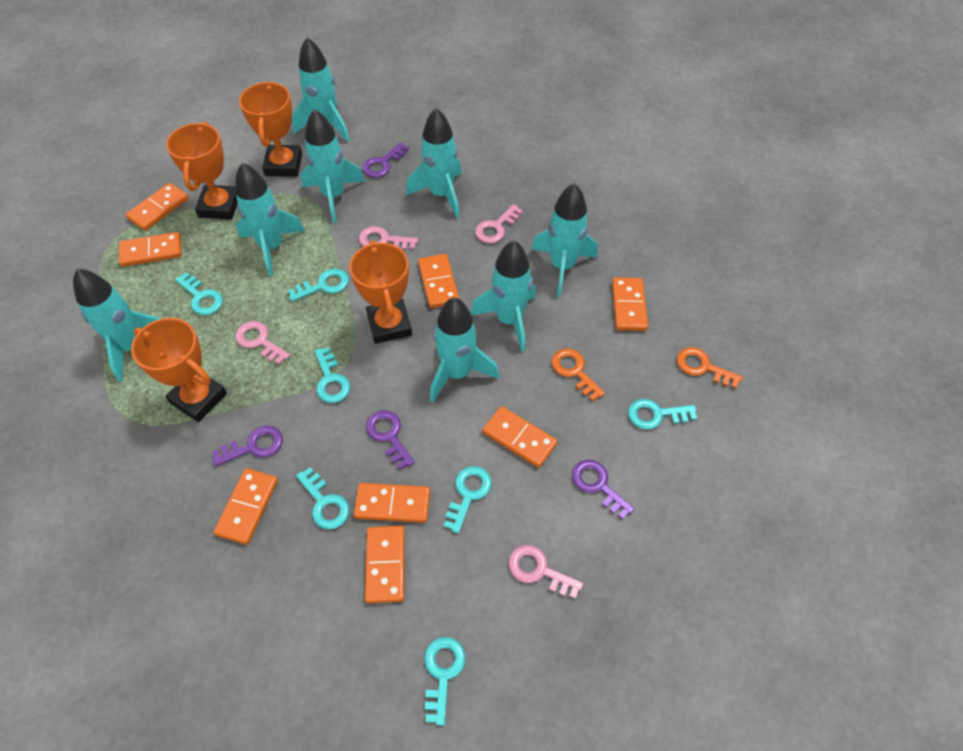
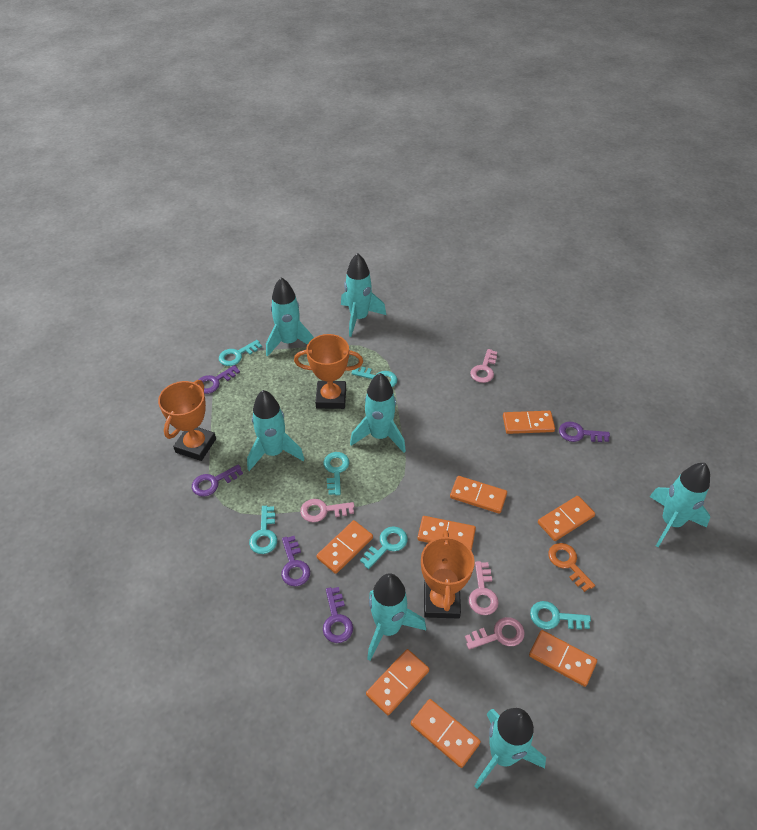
orange key: 2 -> 1
orange trophy: 4 -> 3
purple key: 4 -> 5
turquoise key: 7 -> 6
turquoise rocket: 8 -> 7

